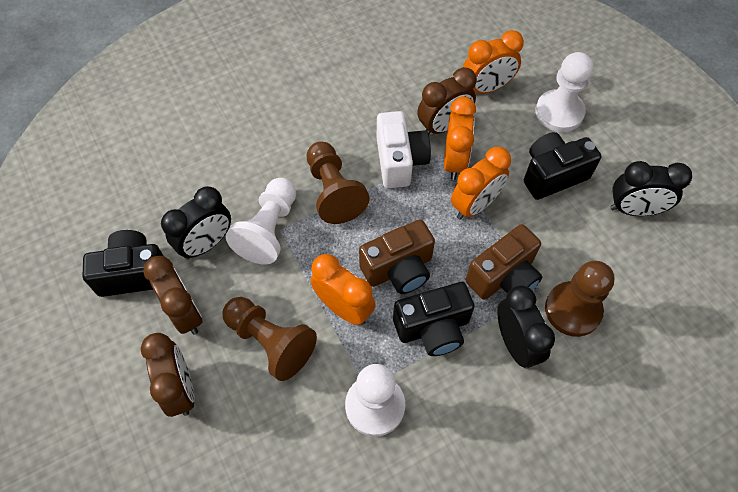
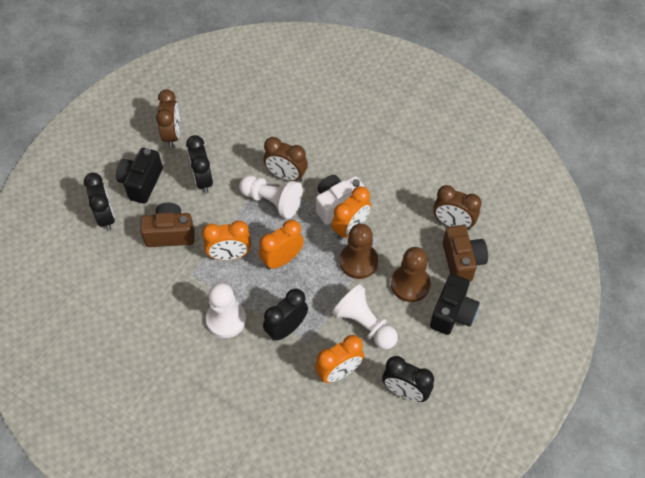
black camera: 3 -> 2
black clock: 3 -> 4
brown pawn: 3 -> 2

